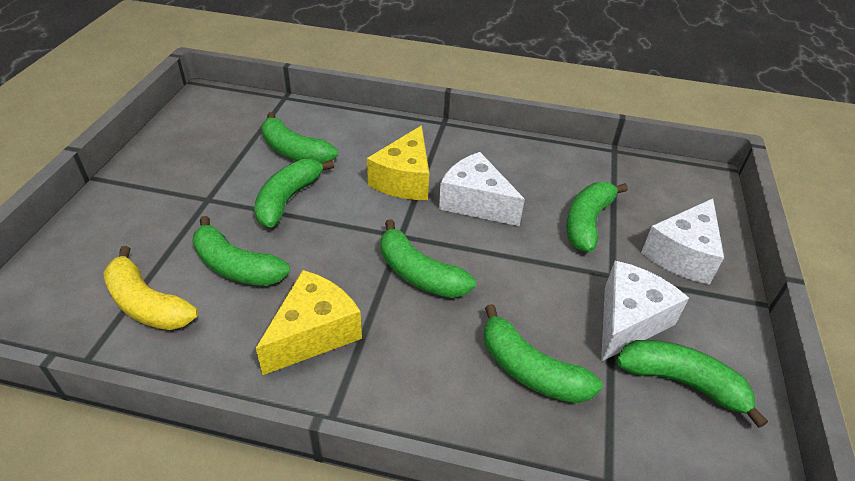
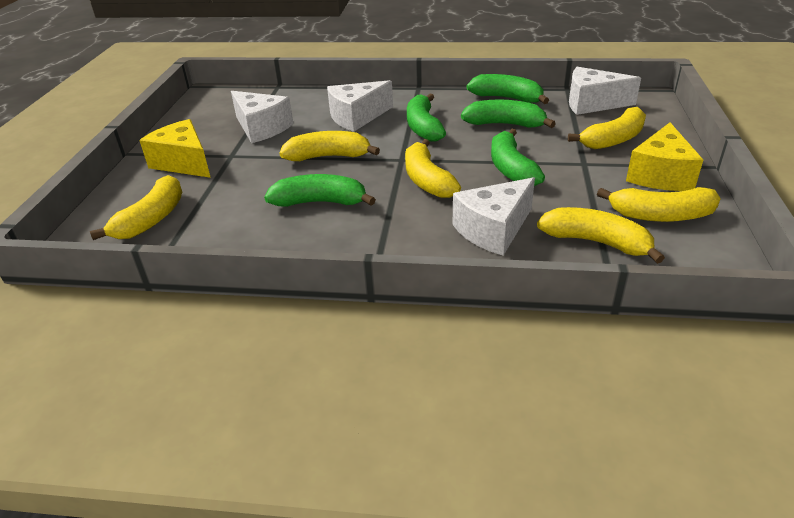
green banana: 7 -> 5
white cheese: 3 -> 4
yellow banana: 1 -> 6

